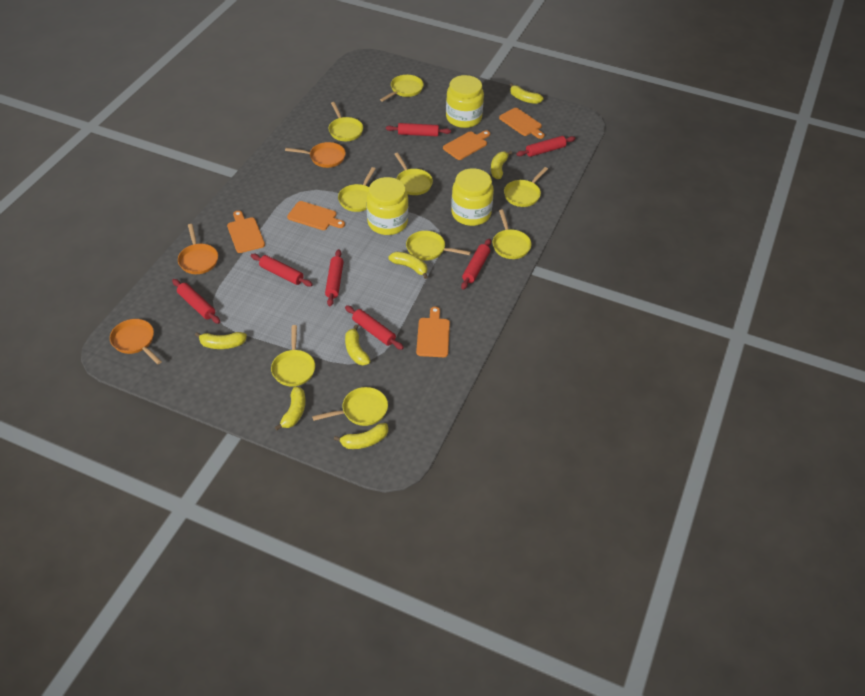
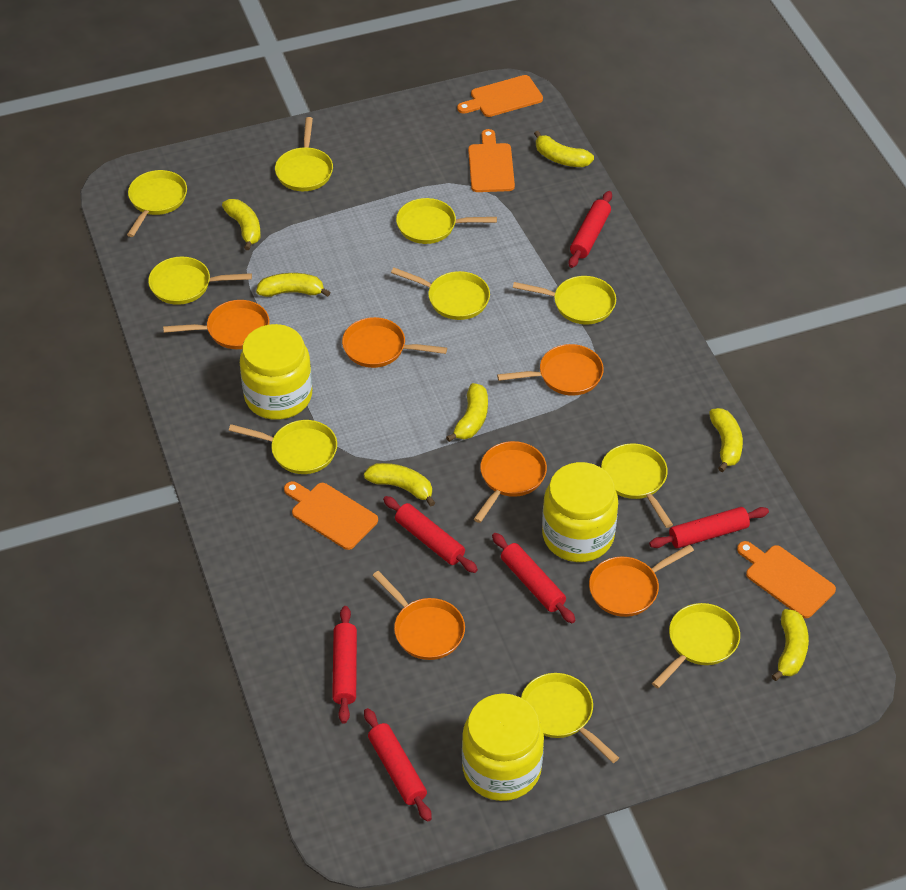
orange cutting board: 5 -> 4
orange pan: 3 -> 6
red rolling pin: 7 -> 6
yellow pan: 9 -> 10

